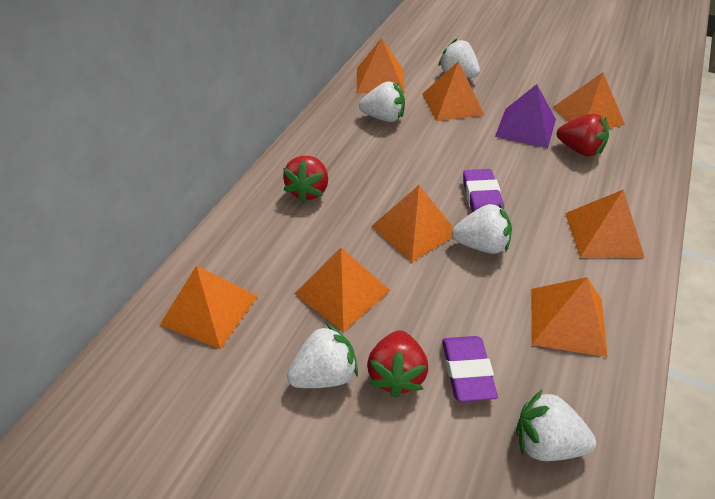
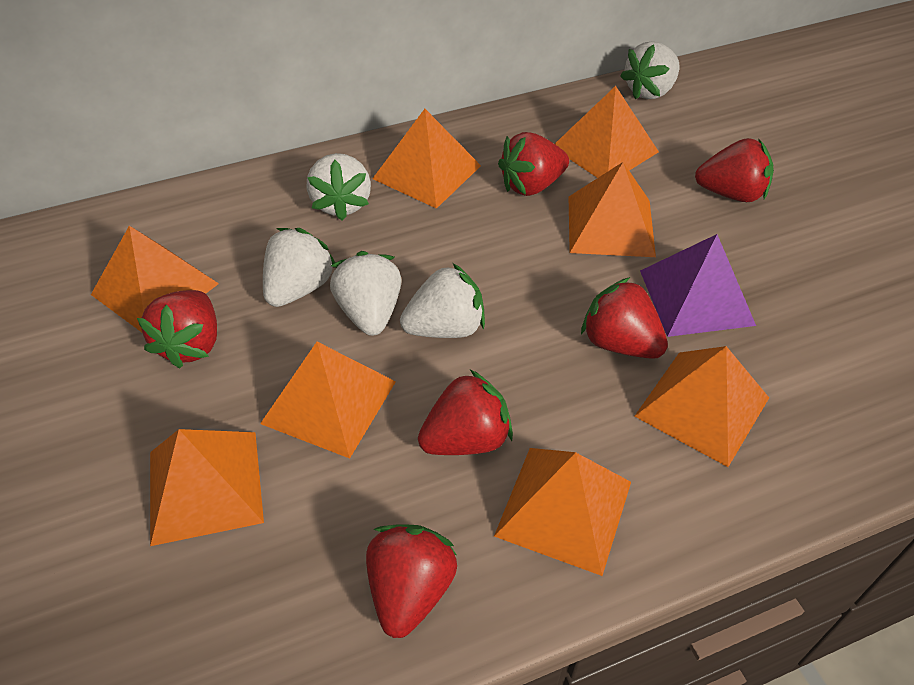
purple eraser: 2 -> 0
red strawberry: 3 -> 6

